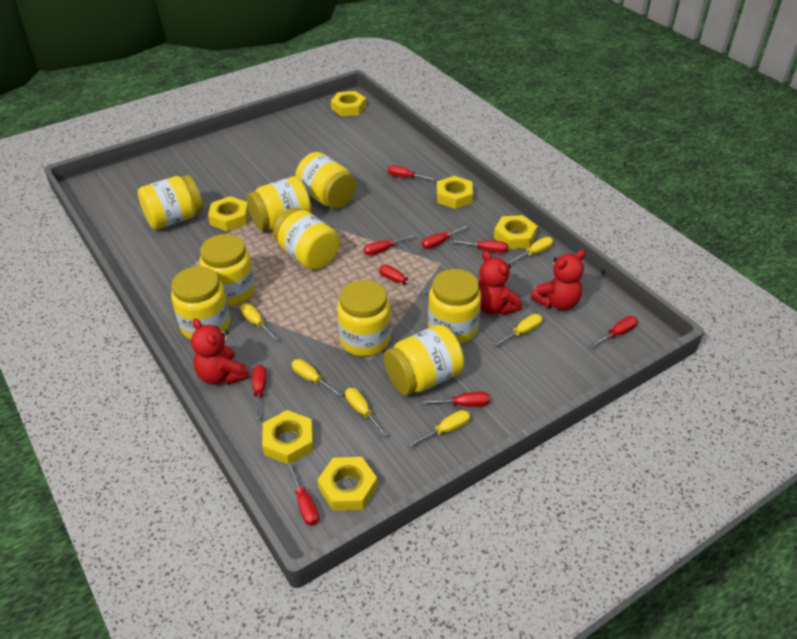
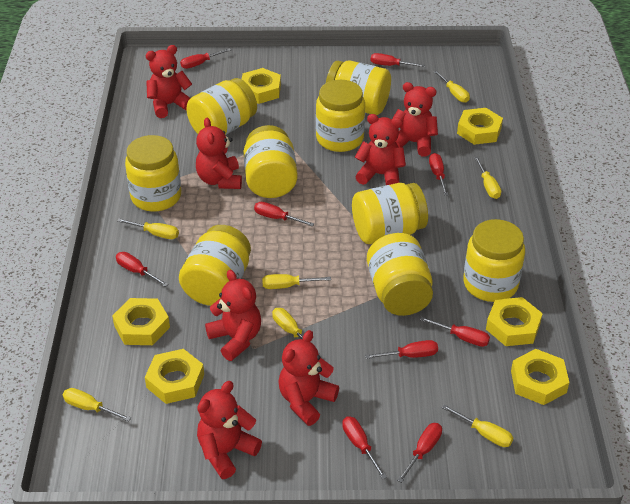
red teddy bear: 3 -> 7
yellow screwdriver: 6 -> 7

